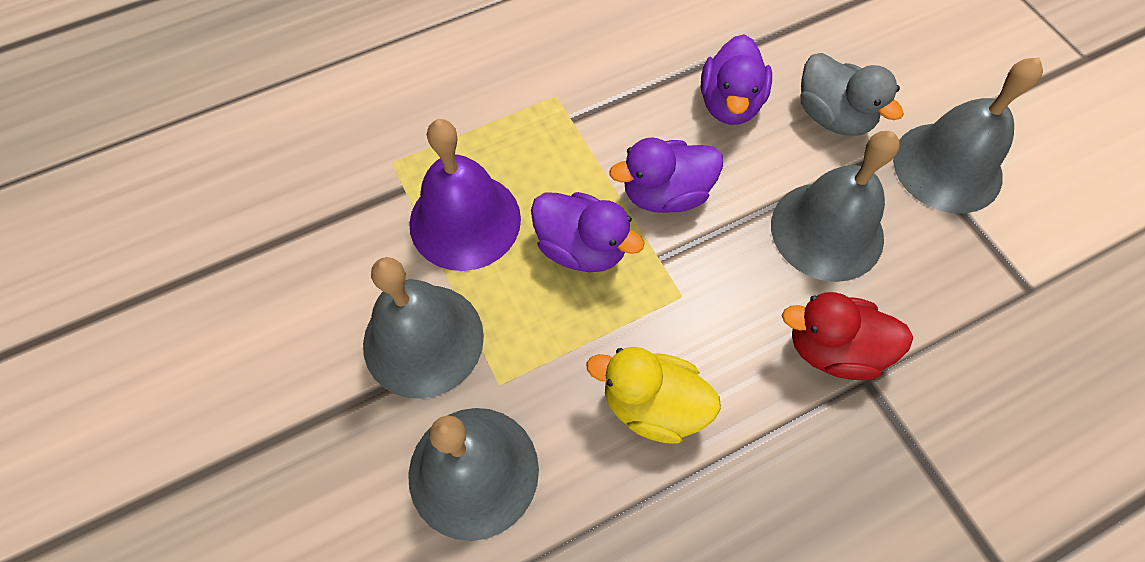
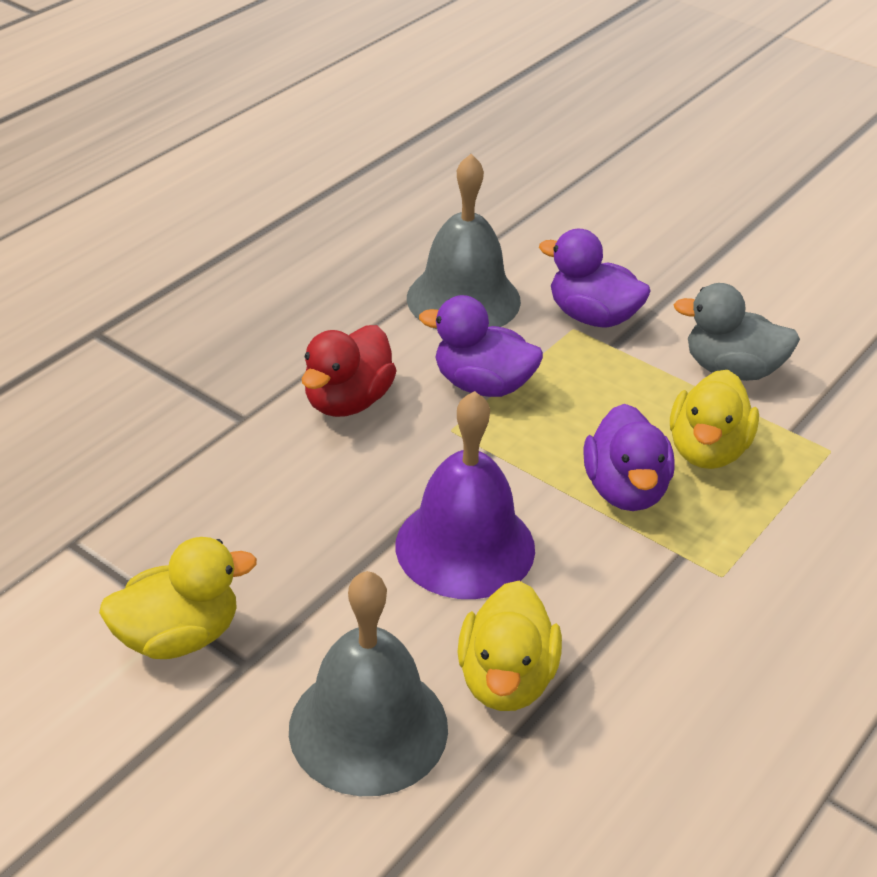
grey bell: 4 -> 2
yellow duck: 1 -> 3

